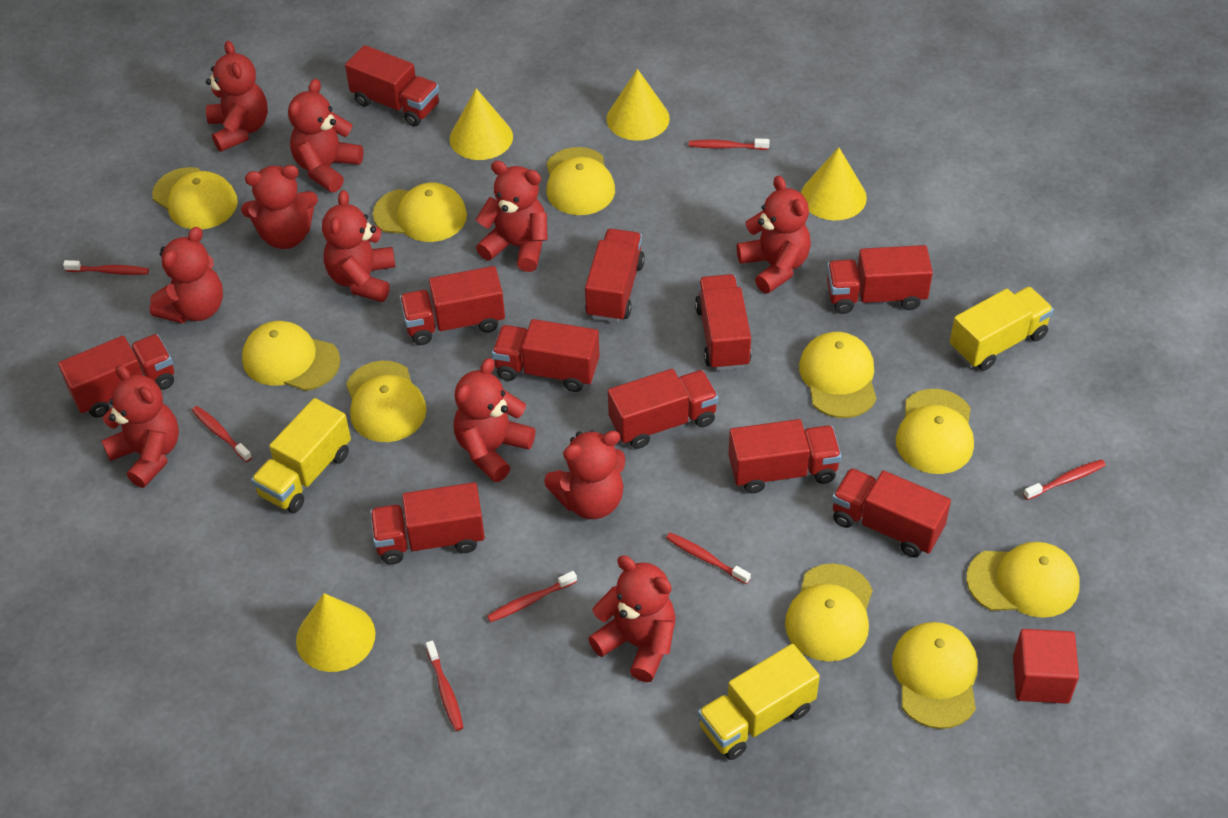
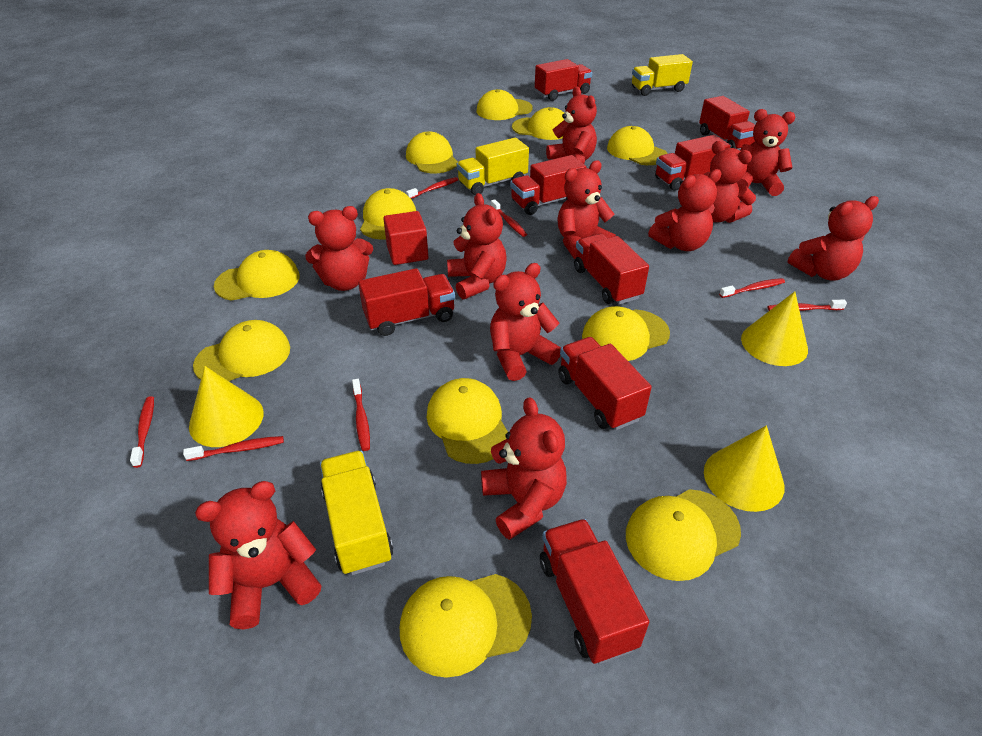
red truck: 11 -> 8
yellow cap: 10 -> 11
yellow cone: 4 -> 3

